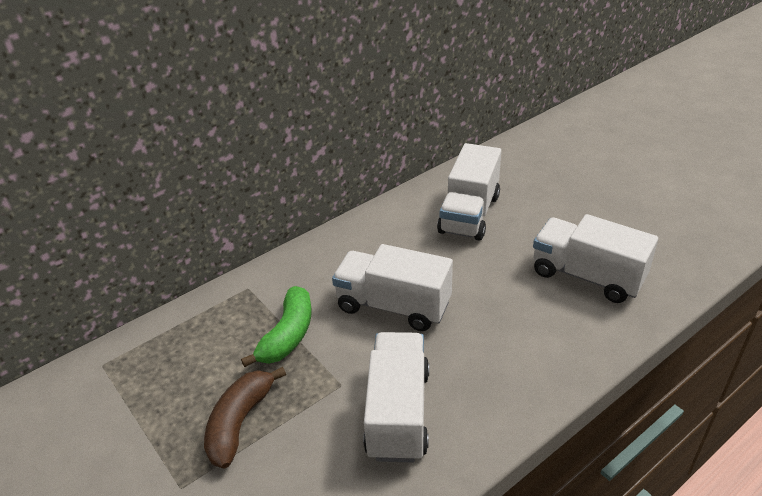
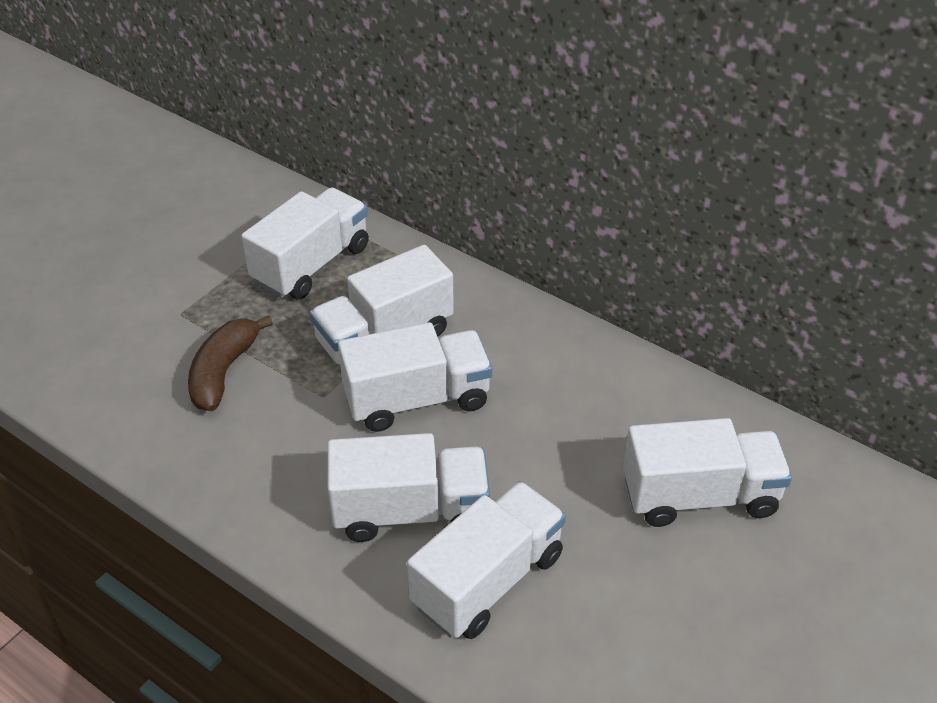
green banana: 1 -> 0
white truck: 4 -> 6

